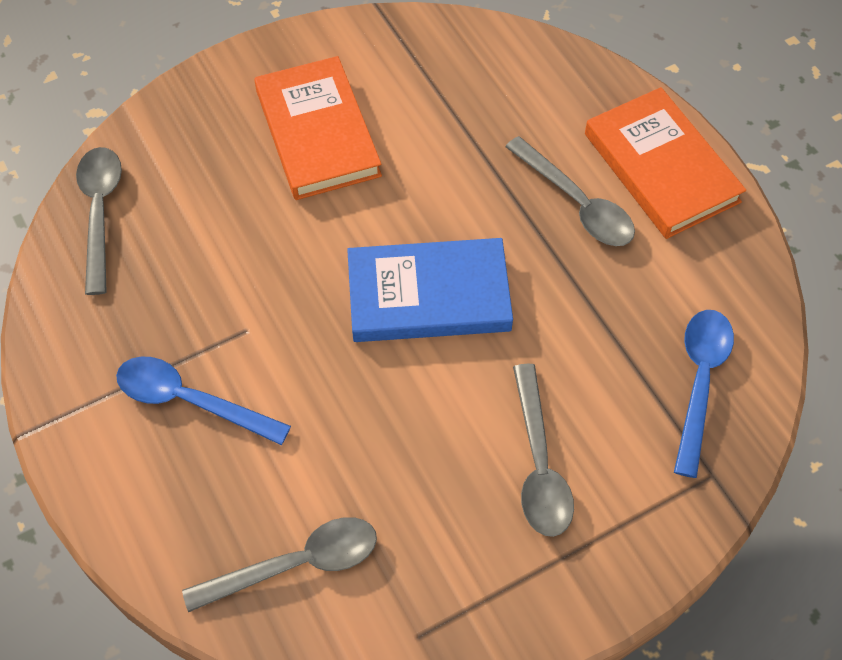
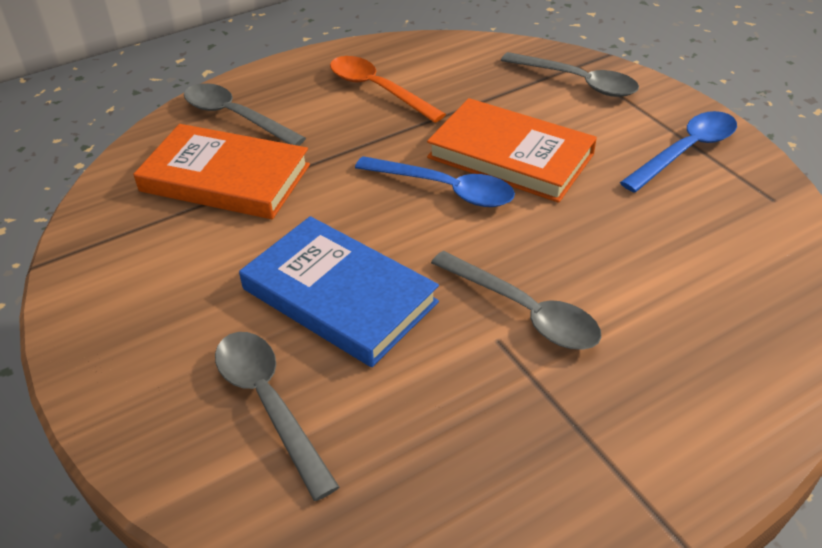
orange spoon: 0 -> 1

